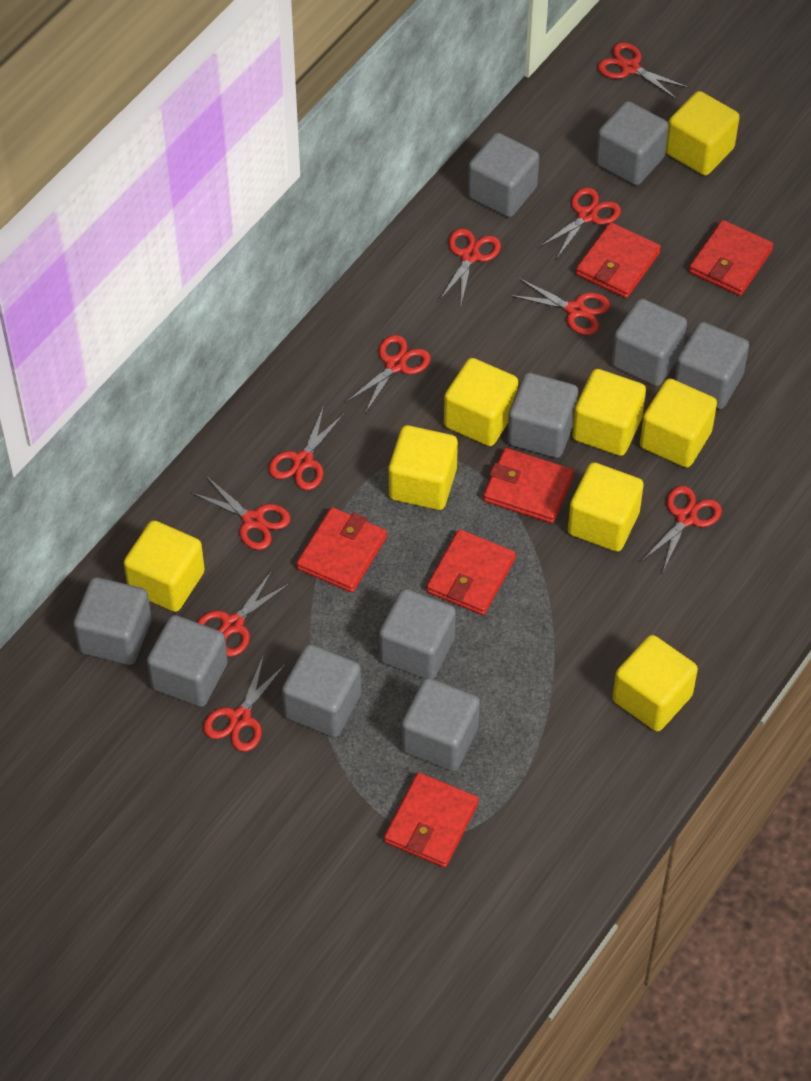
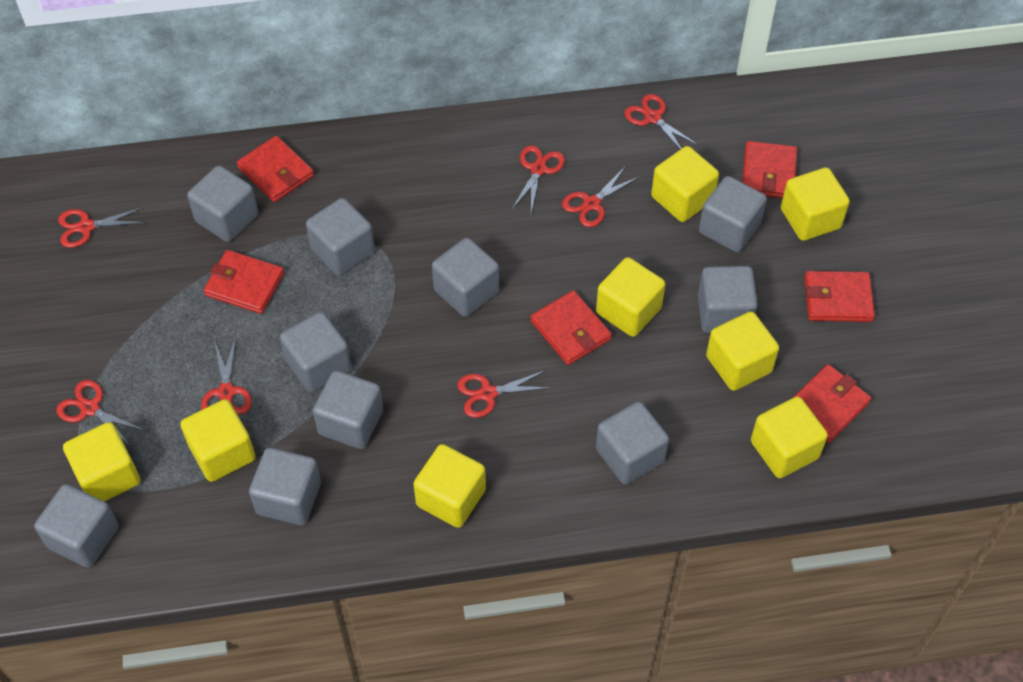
red scissors: 10 -> 7

